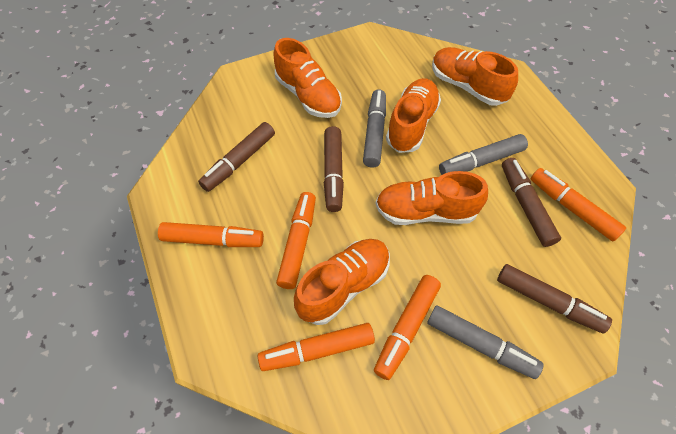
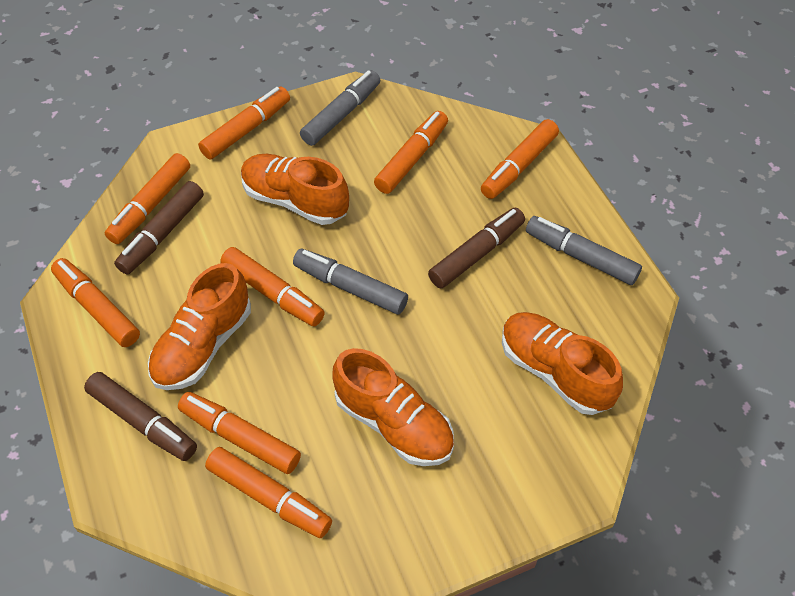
brown marker: 4 -> 3
orange marker: 5 -> 8
orange shoe: 5 -> 4

